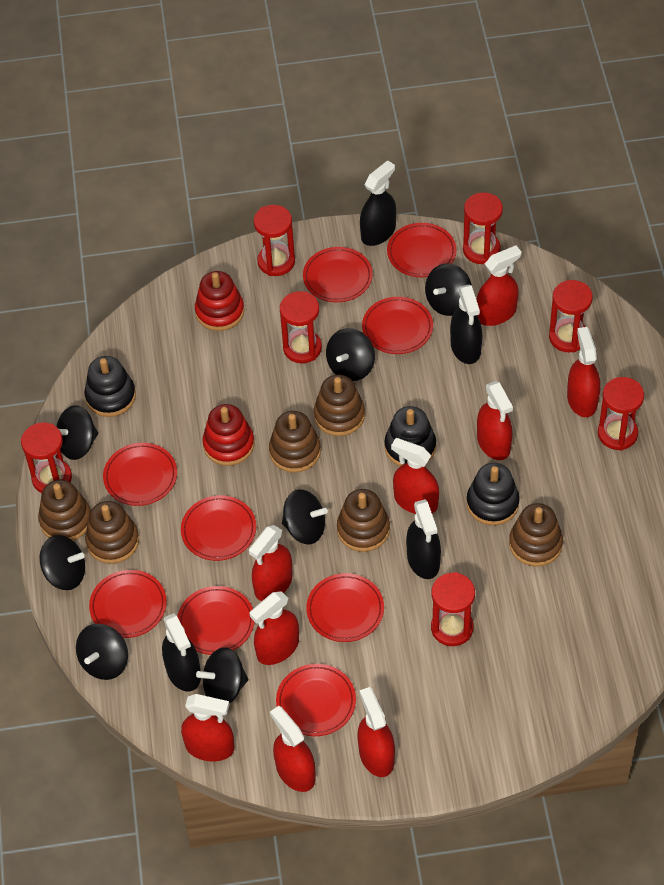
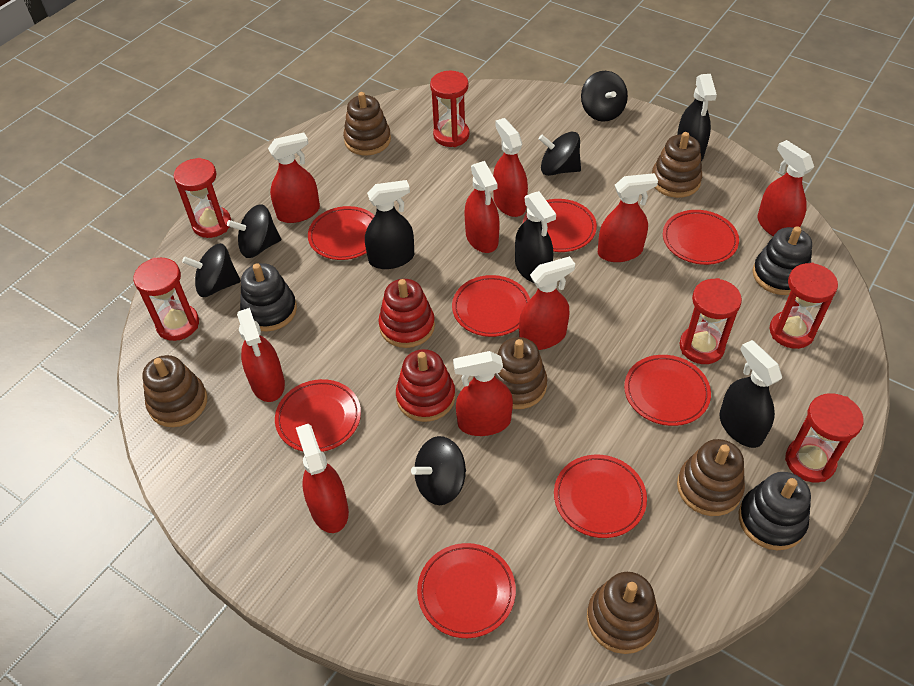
black spinning top: 7 -> 5
red hourglass: 7 -> 6
red plate: 9 -> 8

